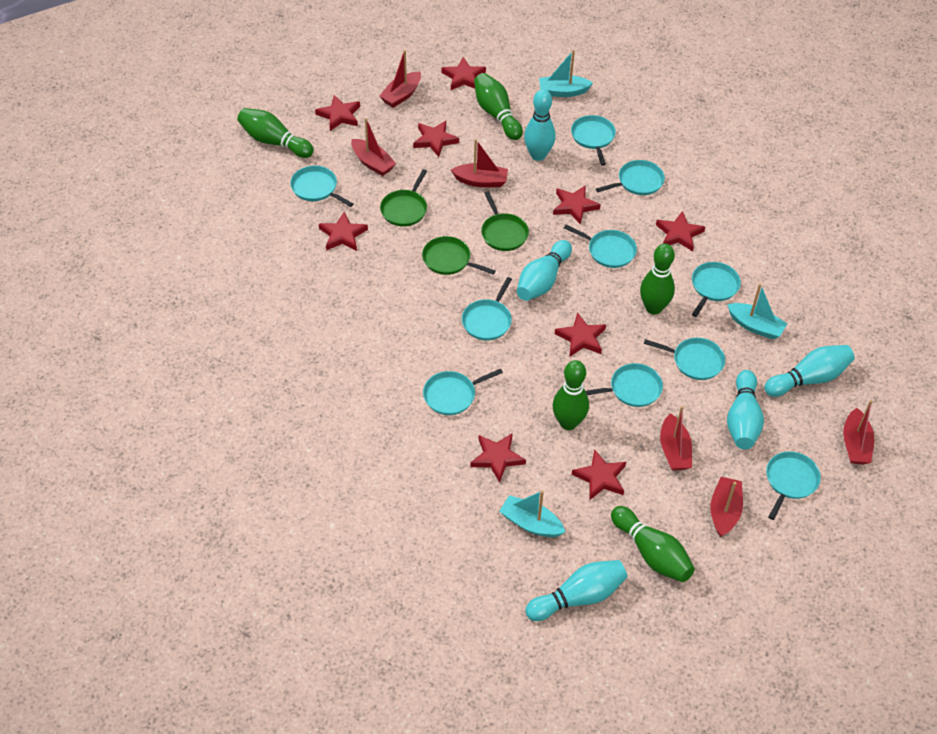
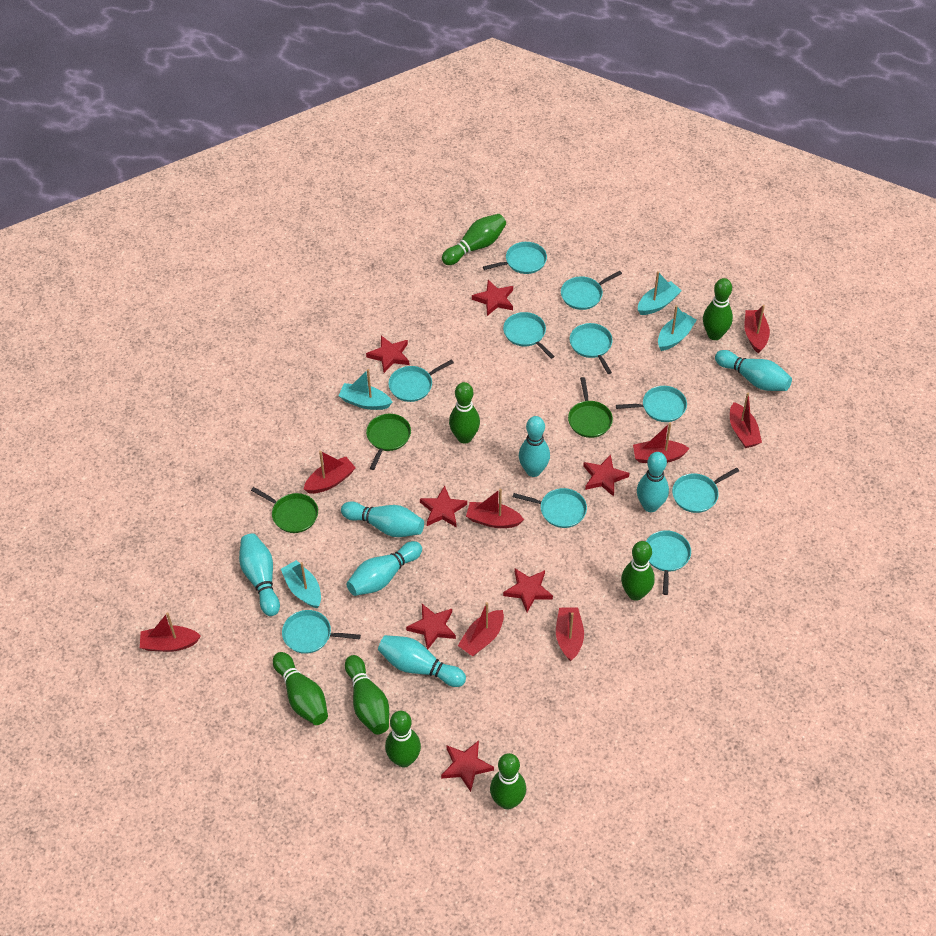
green bowling pin: 5 -> 8
red boat: 6 -> 8
red star: 9 -> 7
turquoise boat: 3 -> 4
turquoise bowling pin: 5 -> 7

